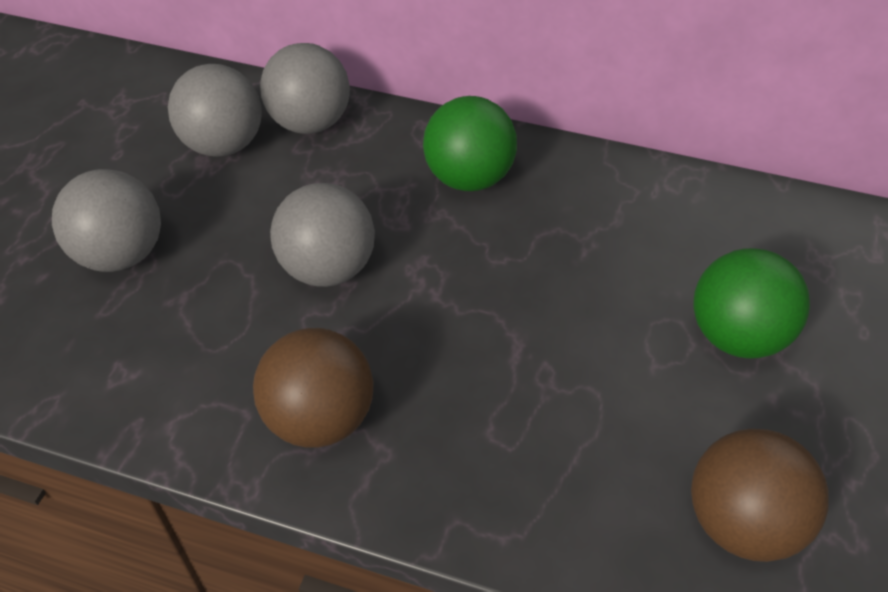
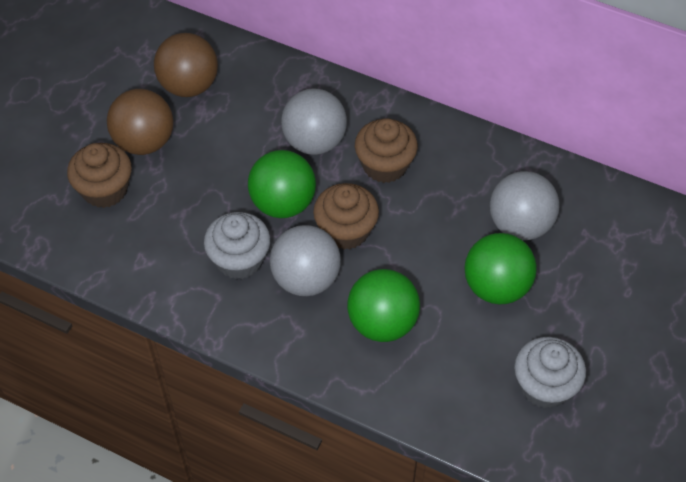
brown cupcake: 0 -> 3
green ball: 2 -> 3
grey ball: 4 -> 3
grey cupcake: 0 -> 2

